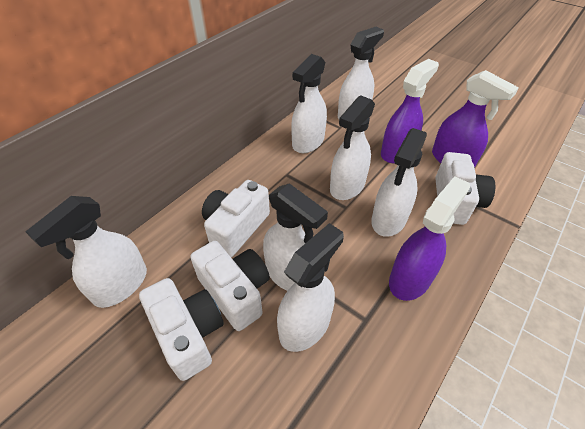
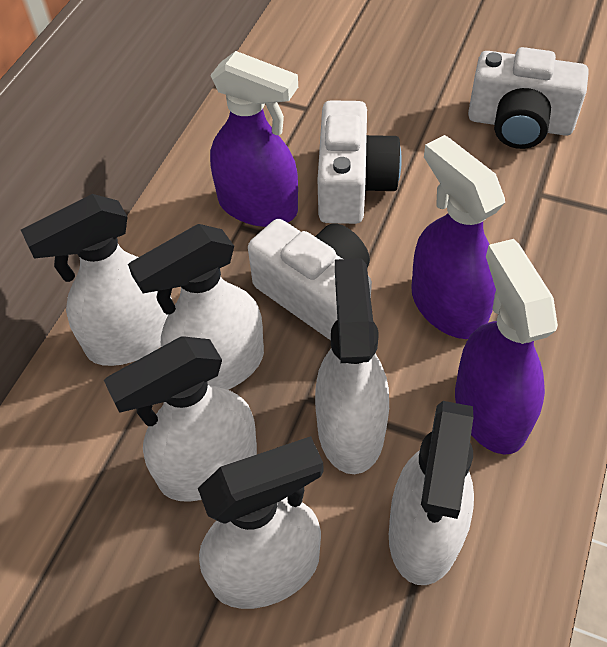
white camera: 4 -> 3
white spray bottle: 7 -> 6

